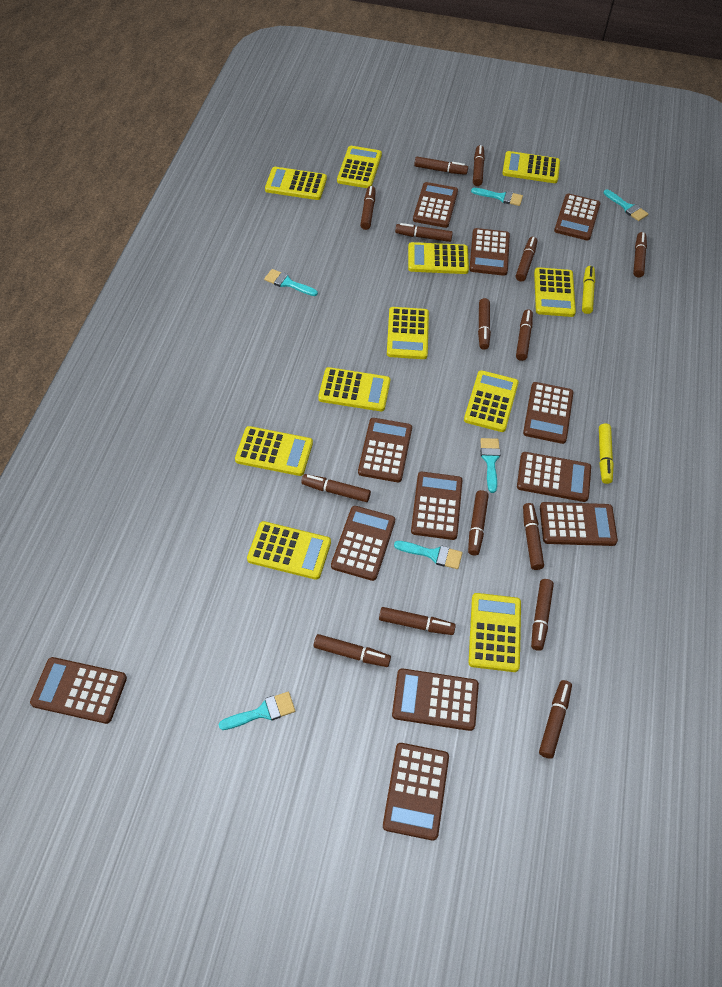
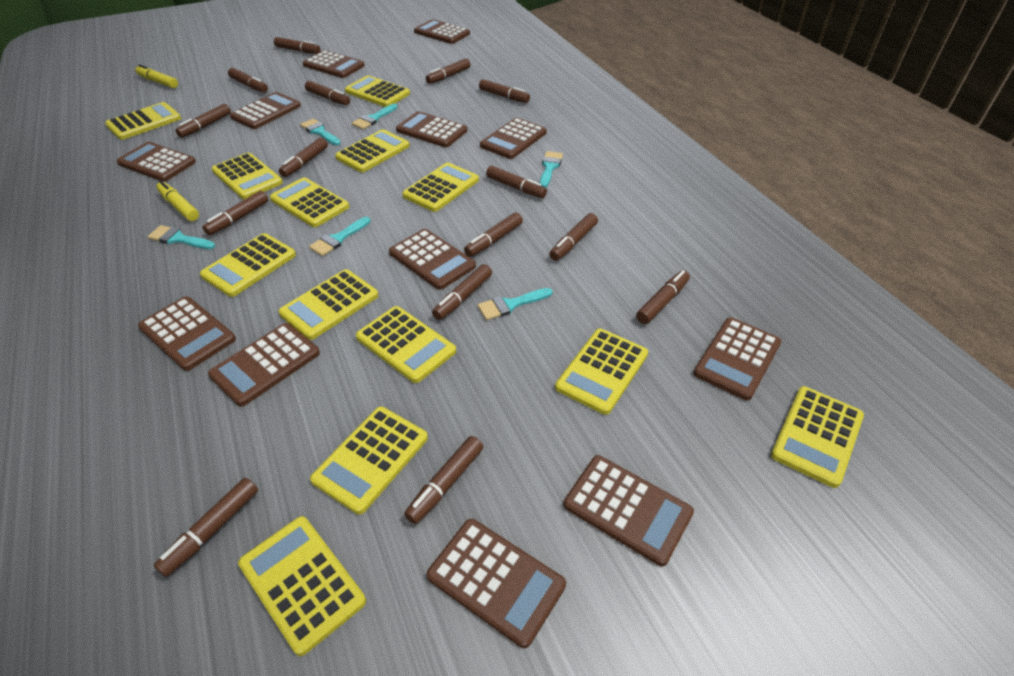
yellow calculator: 11 -> 13

